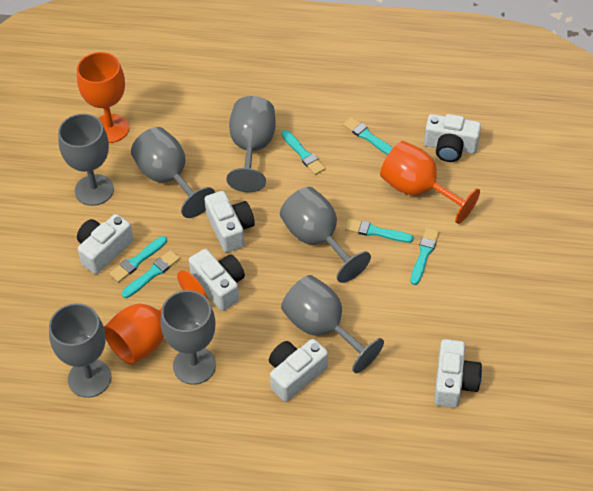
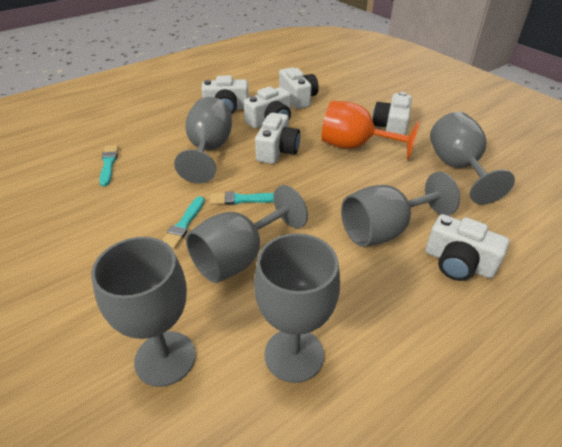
grey goblet: 7 -> 6
orange goblet: 3 -> 1
turquoise brush: 6 -> 3

